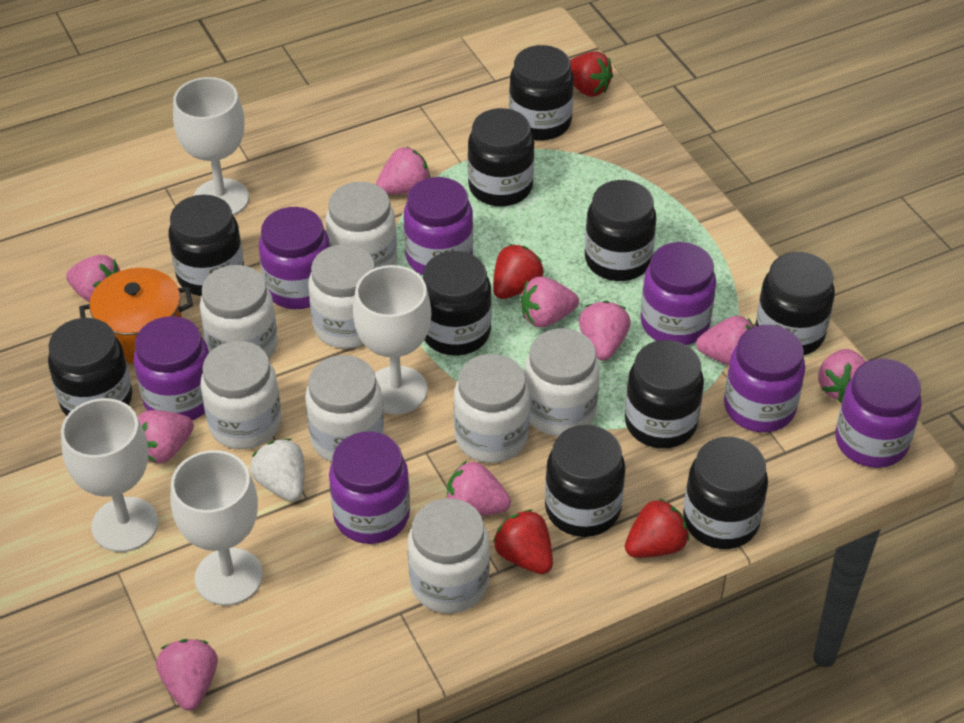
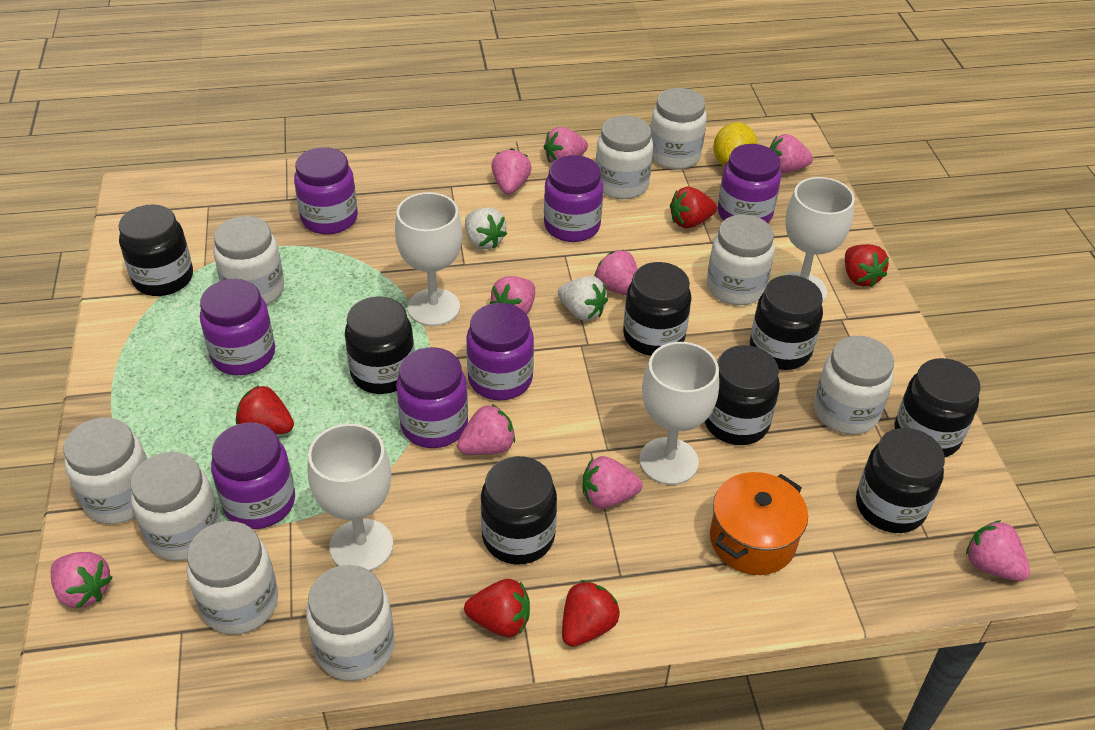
black jar: 10 -> 8
red strawberry: 4 -> 5
white jar: 8 -> 9
white strawberry: 1 -> 2
yellow lemon: 0 -> 1

